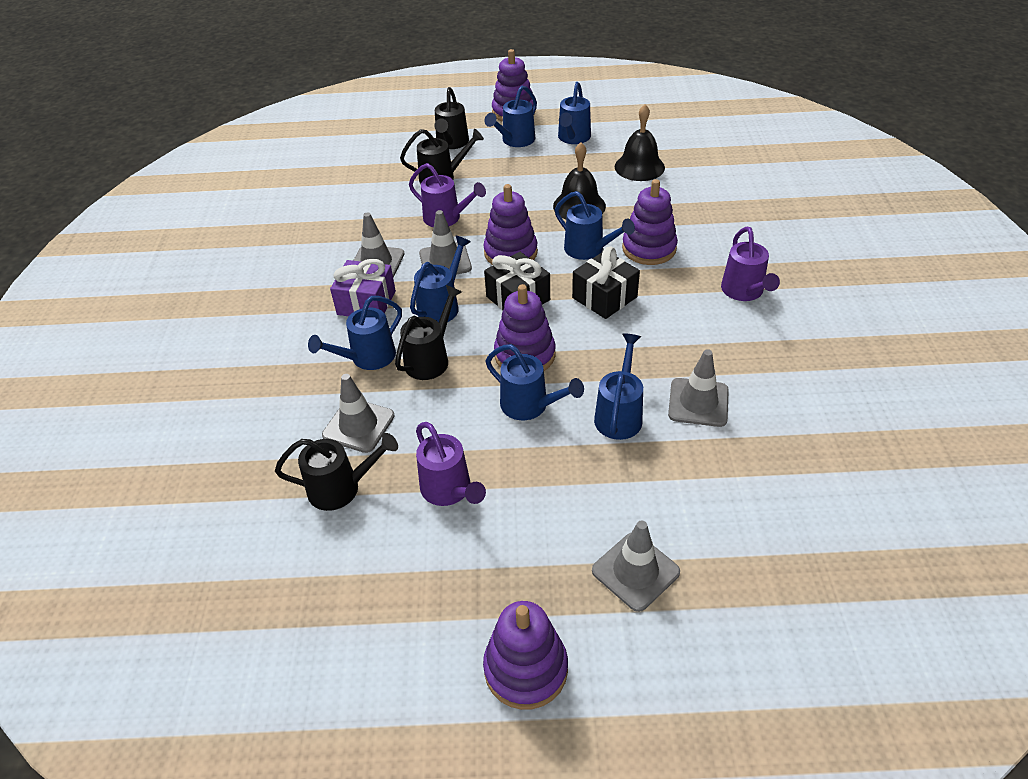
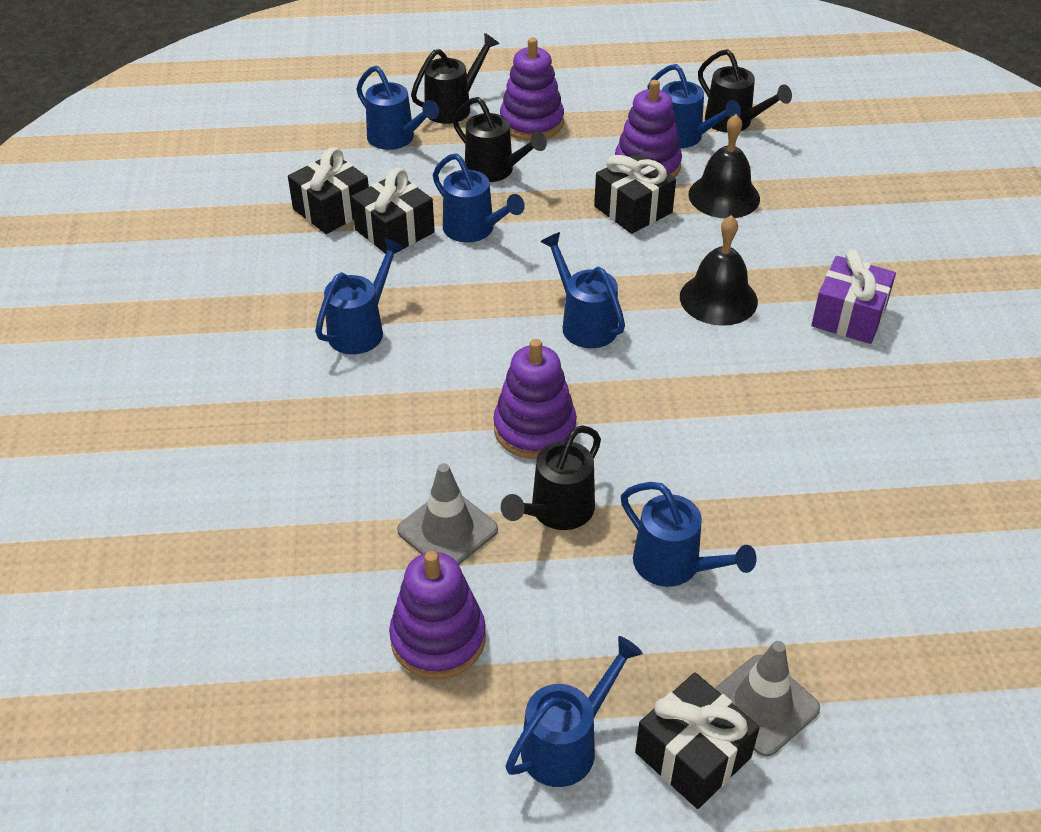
black gift: 2 -> 4
grey traffic cone: 5 -> 2
purple stacking toy: 5 -> 4
purple watering can: 3 -> 0

